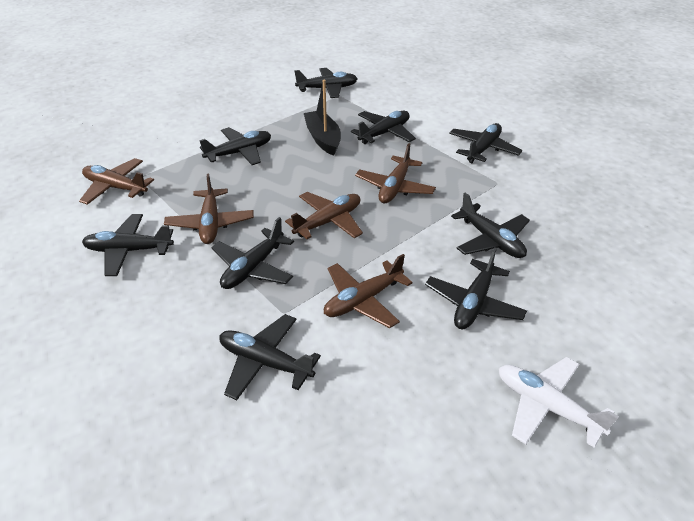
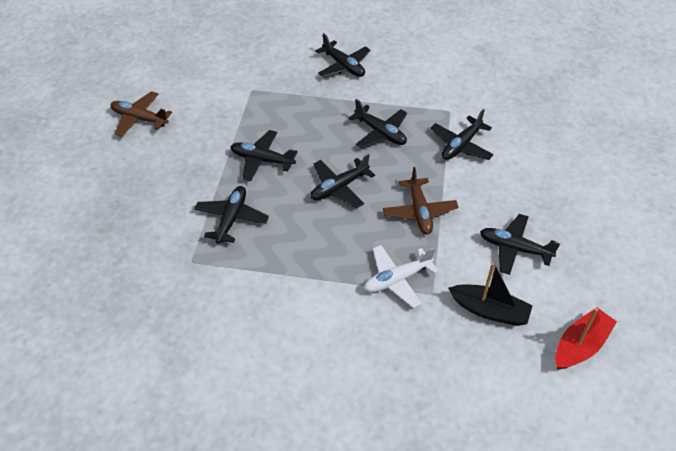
black plane: 9 -> 7
brown plane: 5 -> 2
red boat: 0 -> 1

